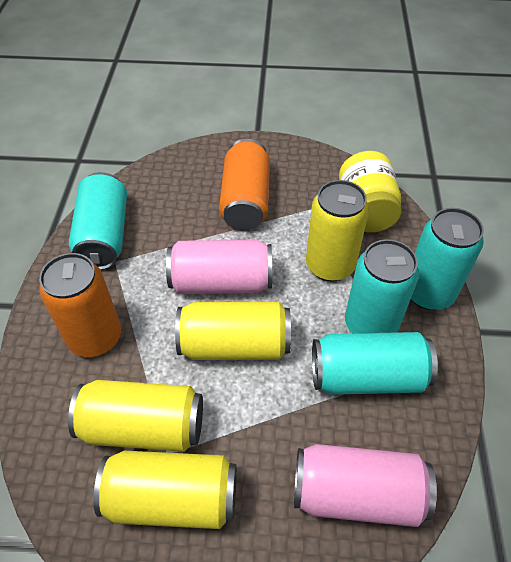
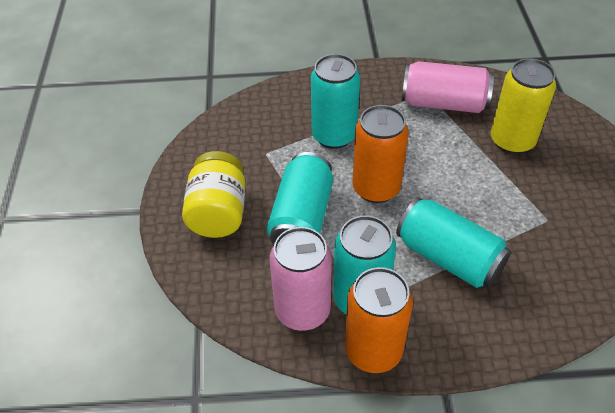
yellow can: 4 -> 1

